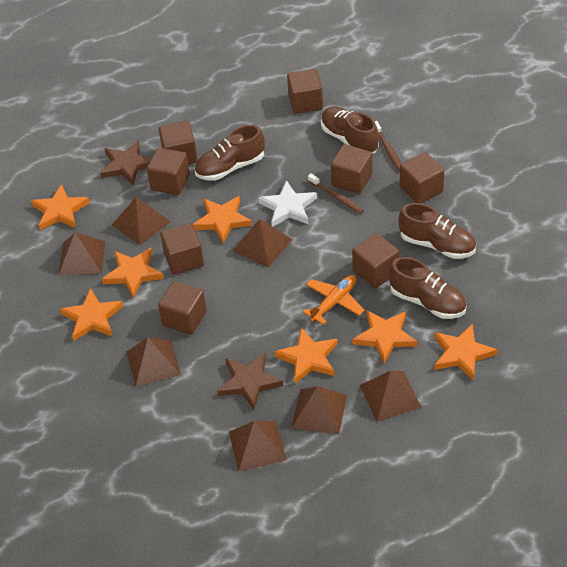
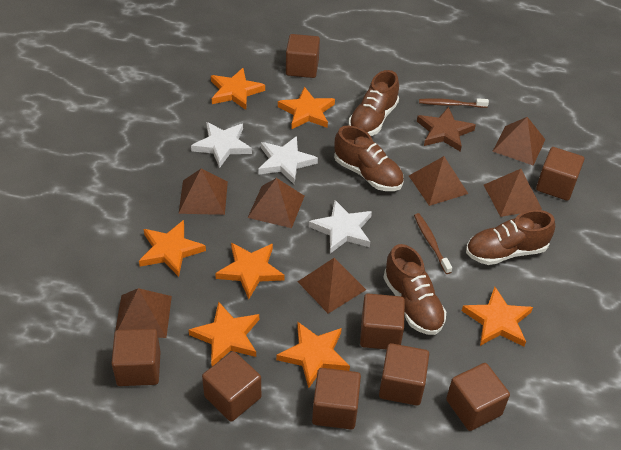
brown star: 2 -> 1
orange plane: 1 -> 0
white star: 1 -> 3

